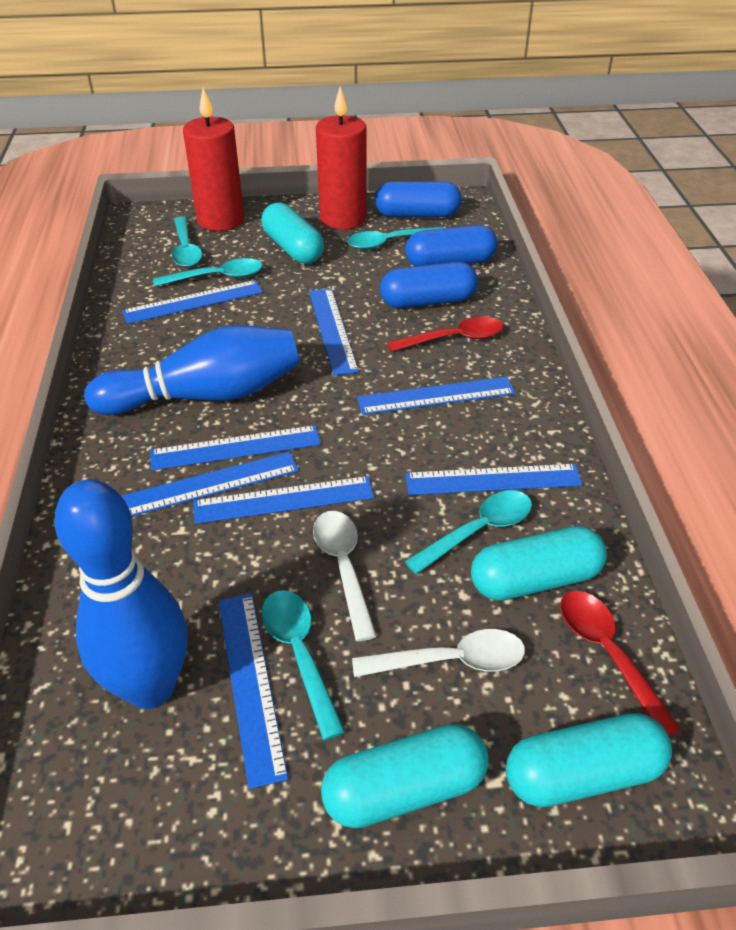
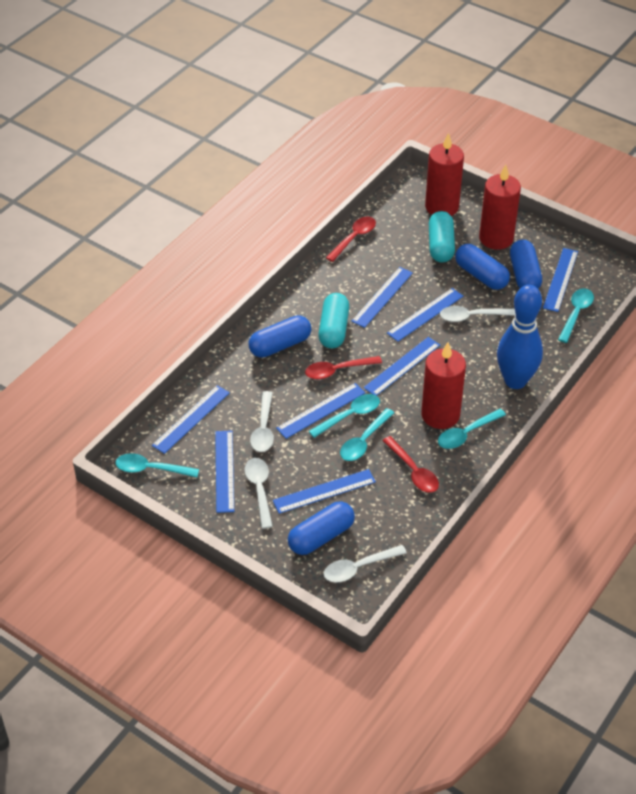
blue bowling pin: 2 -> 1
blue capsule: 3 -> 4
red candle: 2 -> 3
red spoon: 2 -> 3
turquoise capsule: 4 -> 2
white spoon: 2 -> 4

